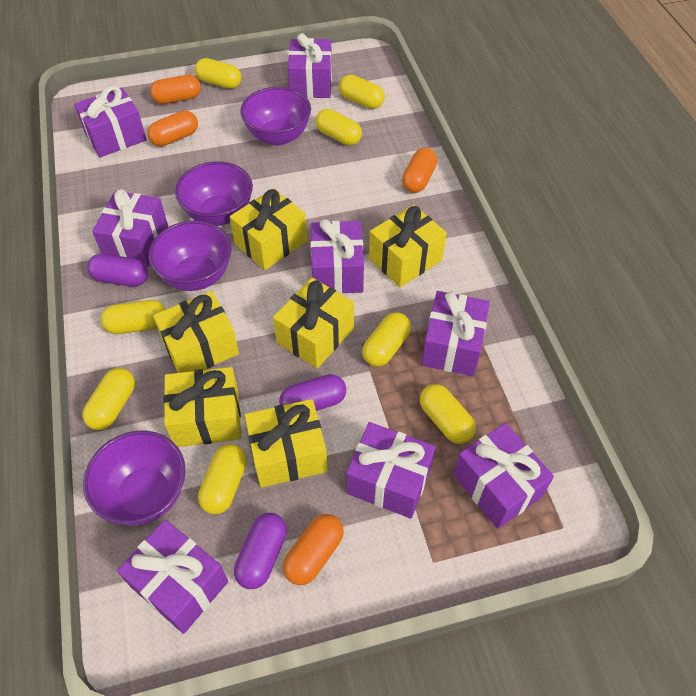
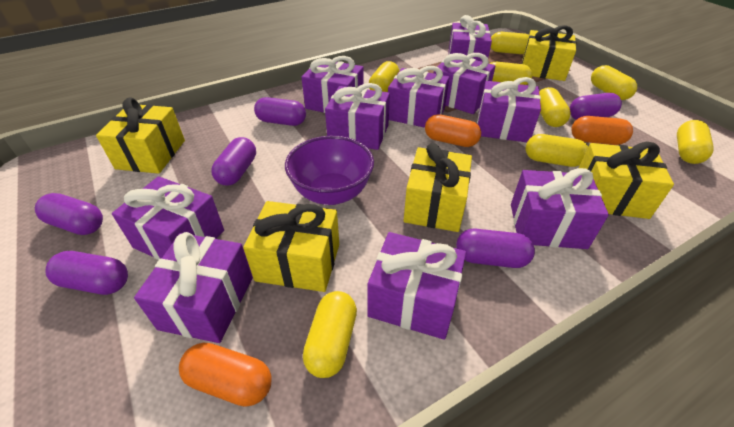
orange capsule: 4 -> 3
purple bowl: 4 -> 1
purple capsule: 3 -> 6
purple gift: 8 -> 10
yellow gift: 6 -> 5

